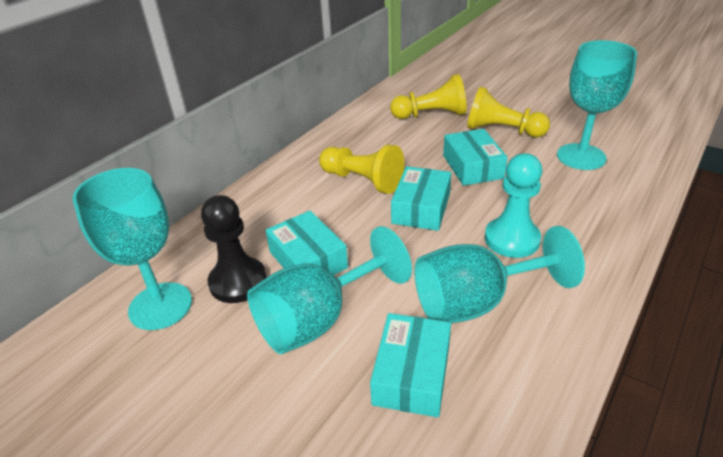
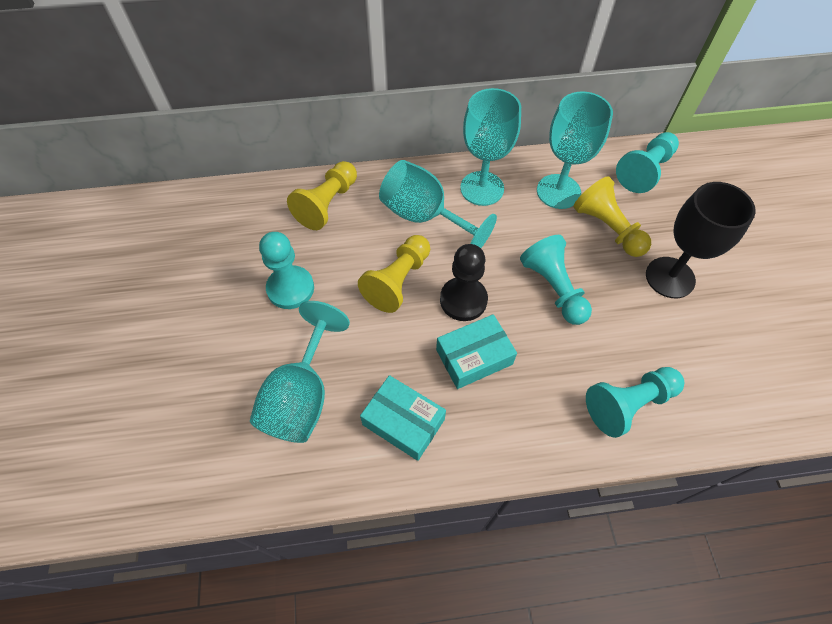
black goblet: 0 -> 1
turquoise box: 4 -> 2
turquoise pawn: 1 -> 4

